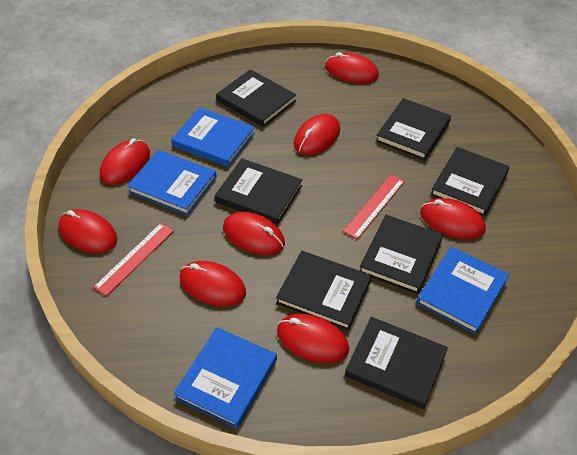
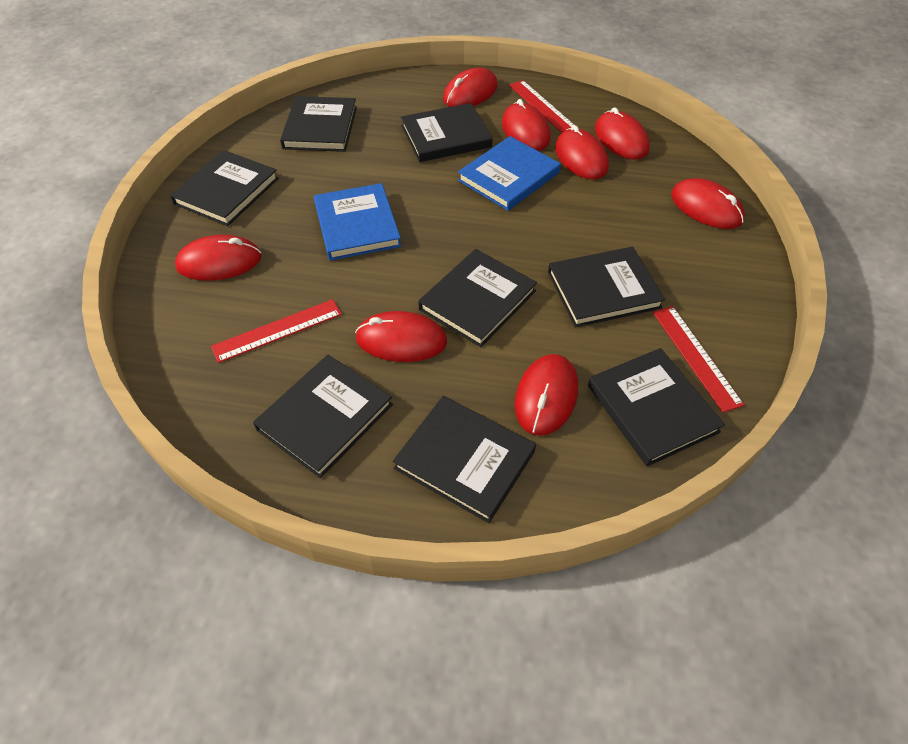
black book: 7 -> 8
blue book: 4 -> 2
red ruler: 2 -> 3

